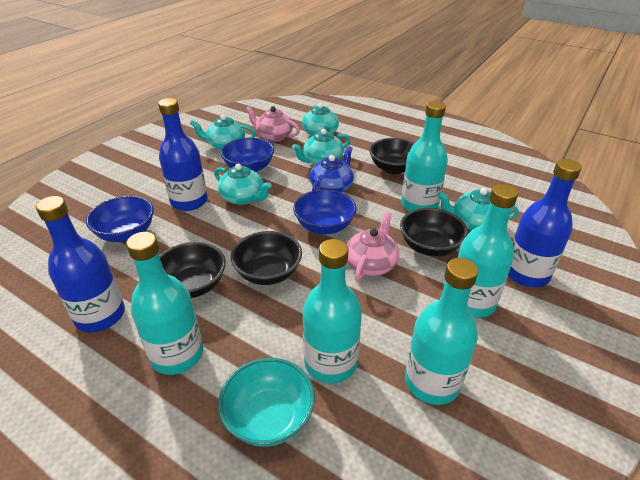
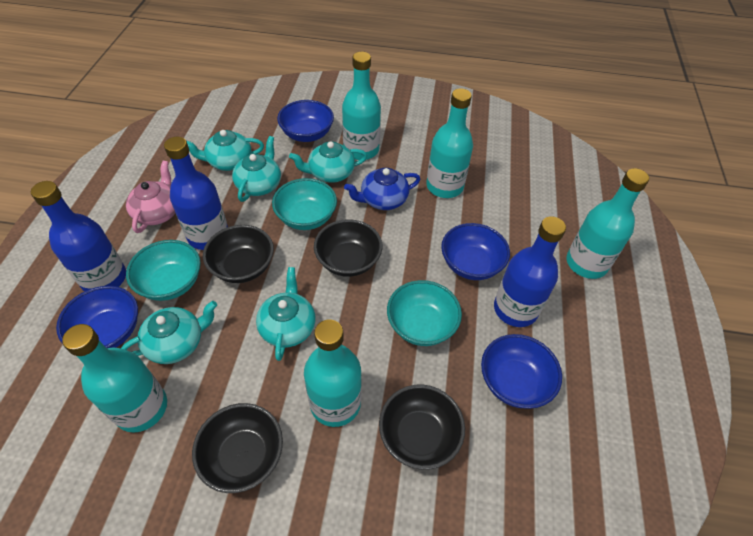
blue bowl: 3 -> 4
pink teapot: 2 -> 1
turquoise bowl: 1 -> 3

